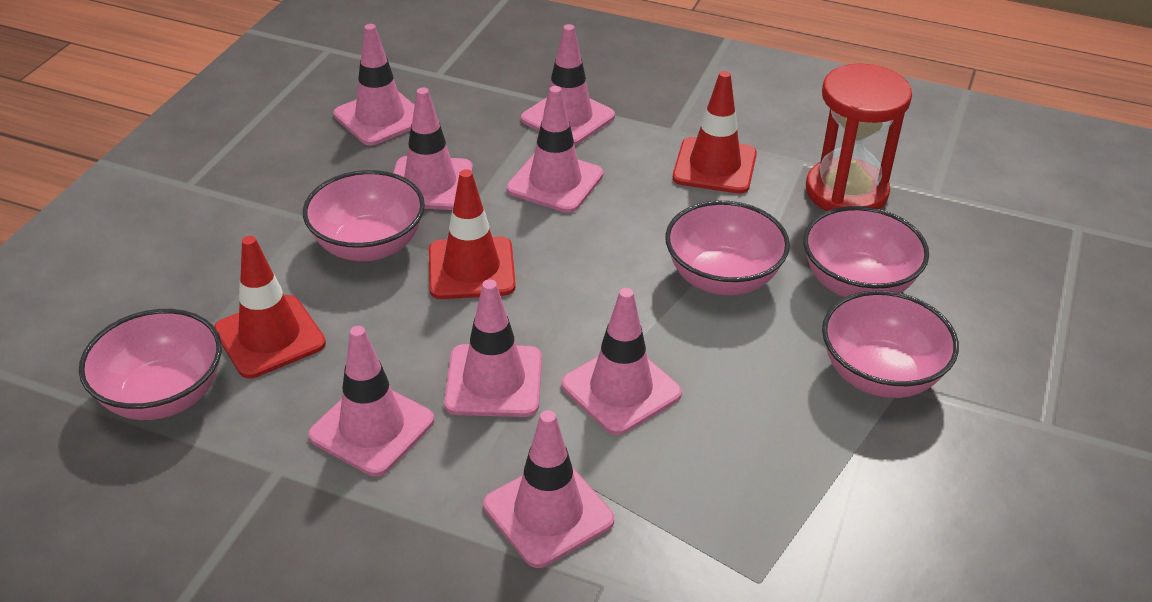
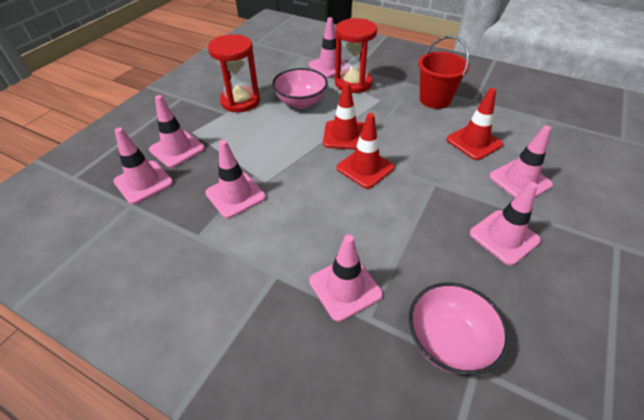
pink bowl: 5 -> 2
pink traffic cone: 8 -> 7
red bucket: 0 -> 1
red hourglass: 1 -> 2

